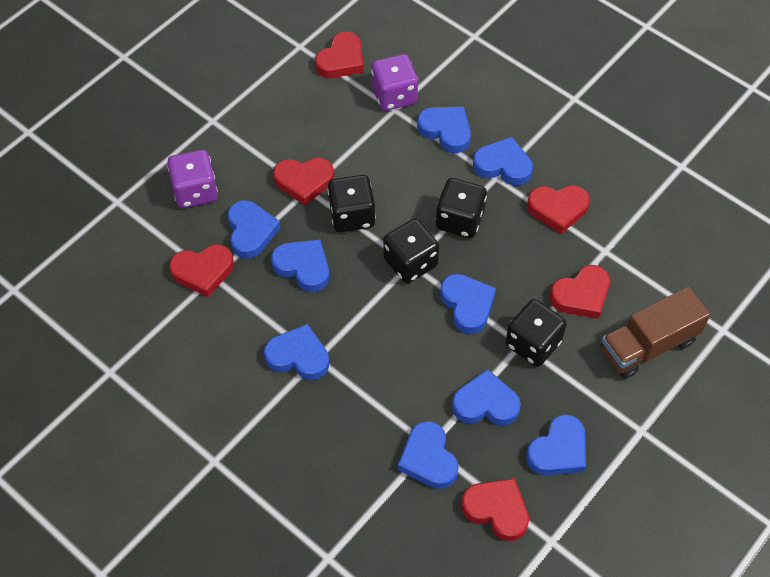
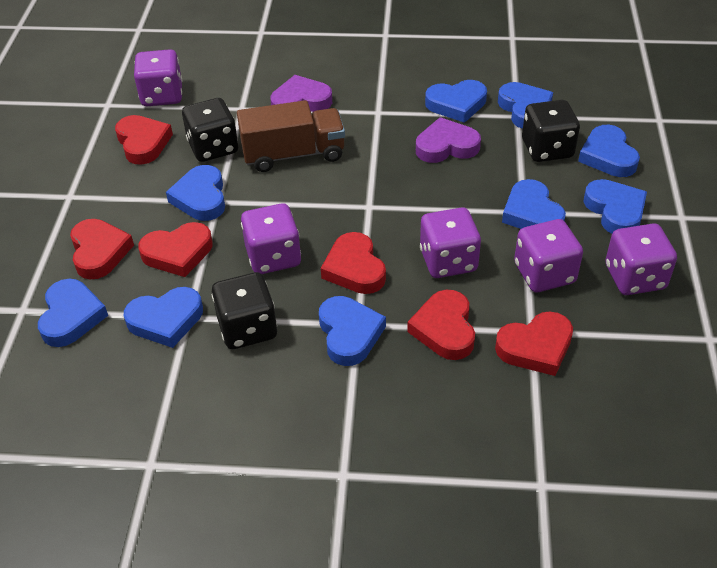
black dice: 4 -> 3
purple dice: 2 -> 5
purple heart: 0 -> 2

